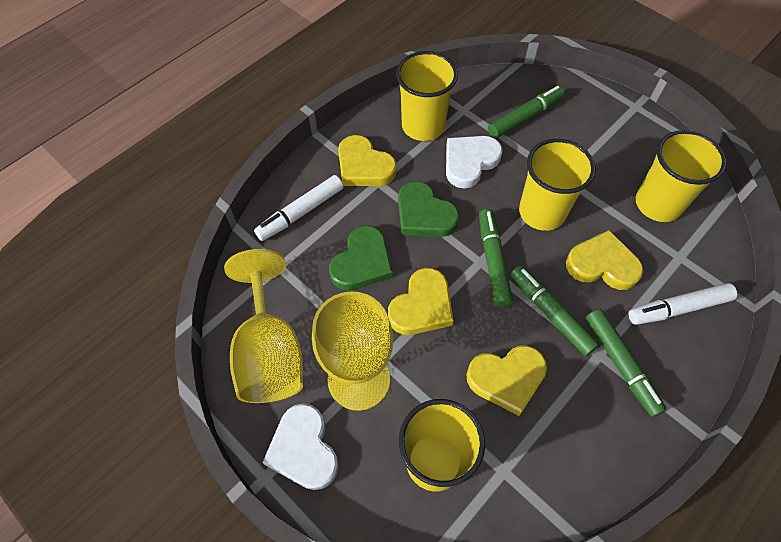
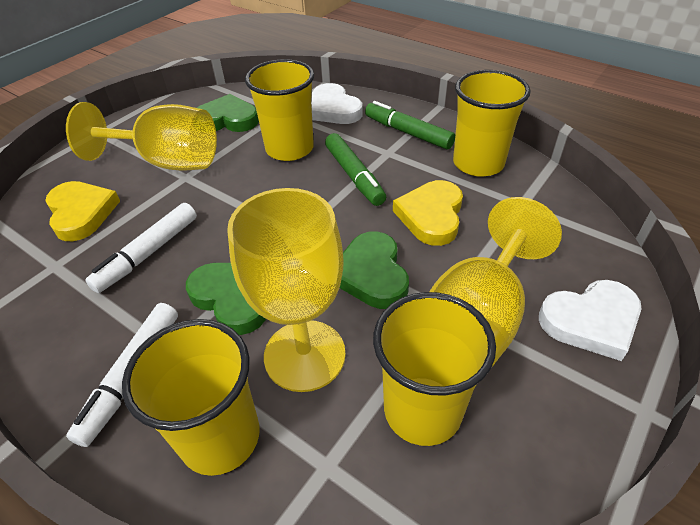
green heart: 2 -> 3
green marker: 4 -> 2
yellow goblet: 2 -> 3
yellow heart: 4 -> 2

